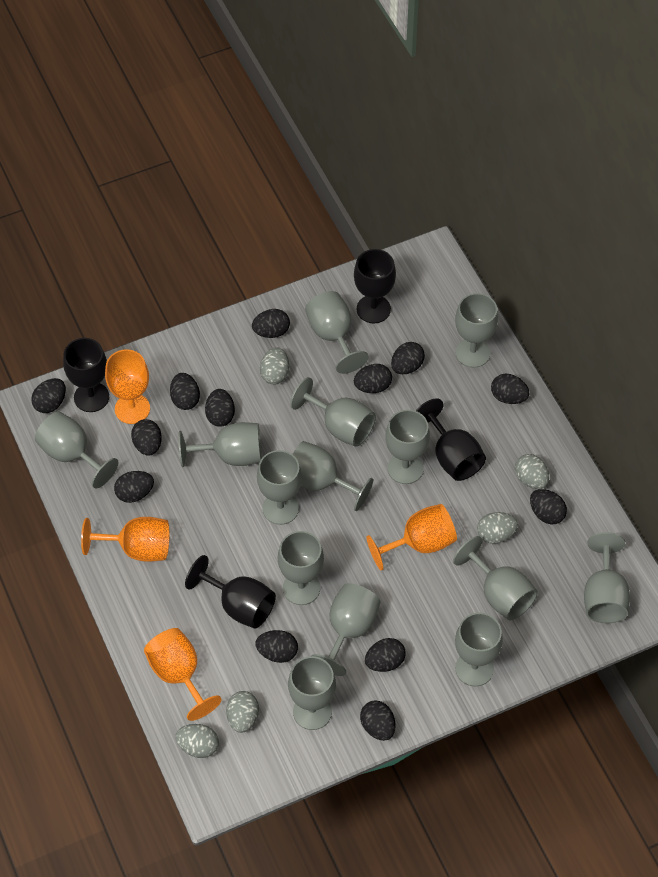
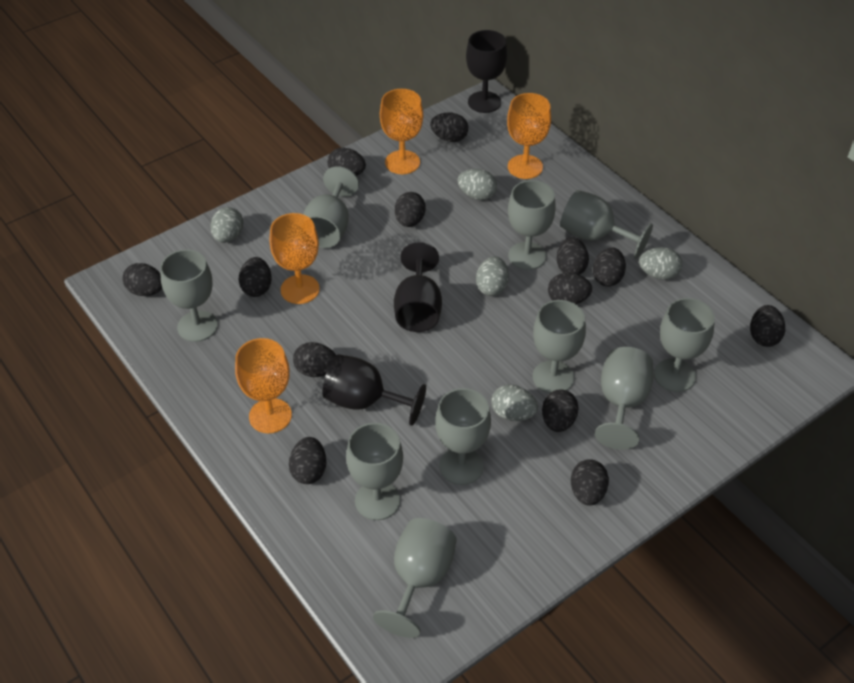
black goblet: 4 -> 3
grey goblet: 14 -> 10

